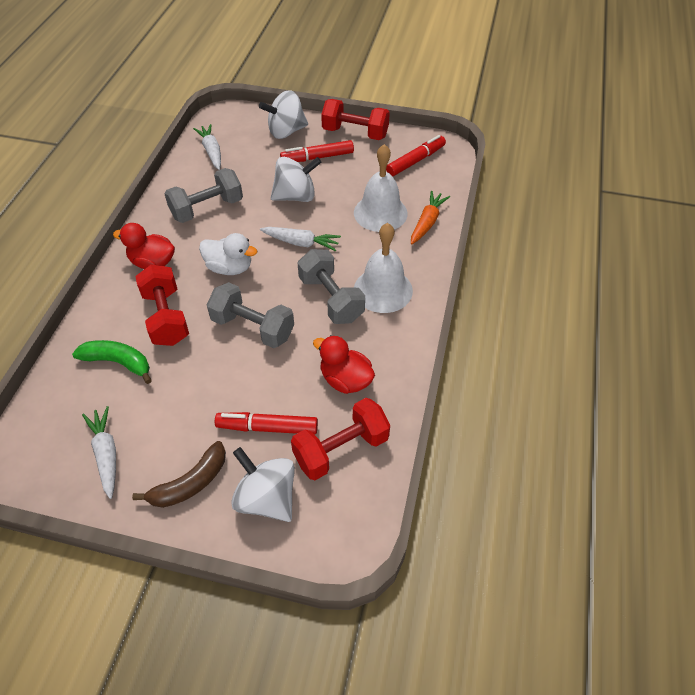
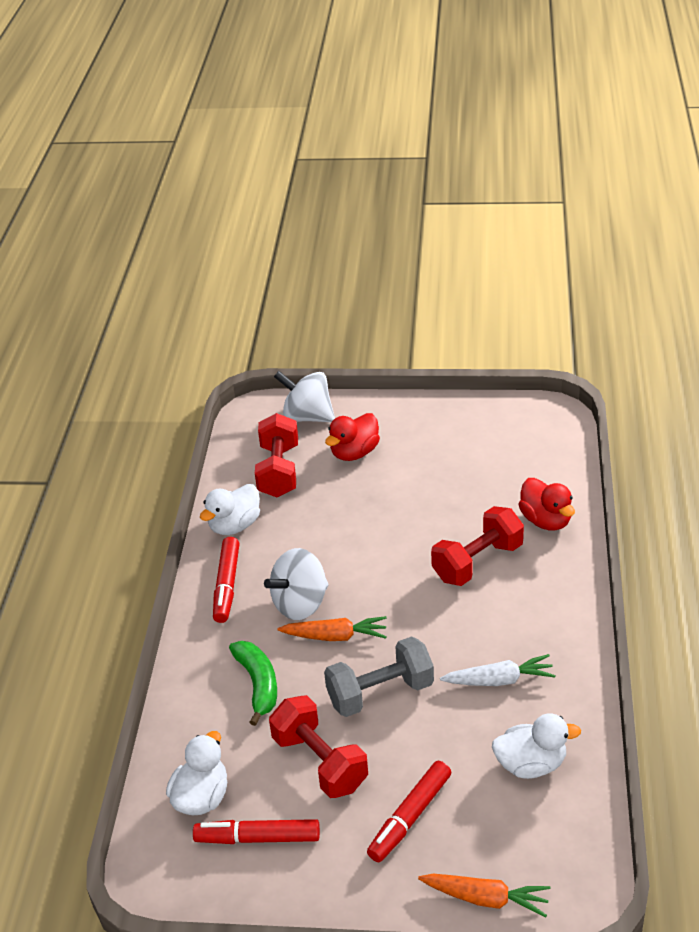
brown banana: 1 -> 0
grey dumbbell: 3 -> 1
orange carrot: 1 -> 2
white bell: 2 -> 0
white carrot: 3 -> 1
white duck: 1 -> 3
white spinning top: 3 -> 2

